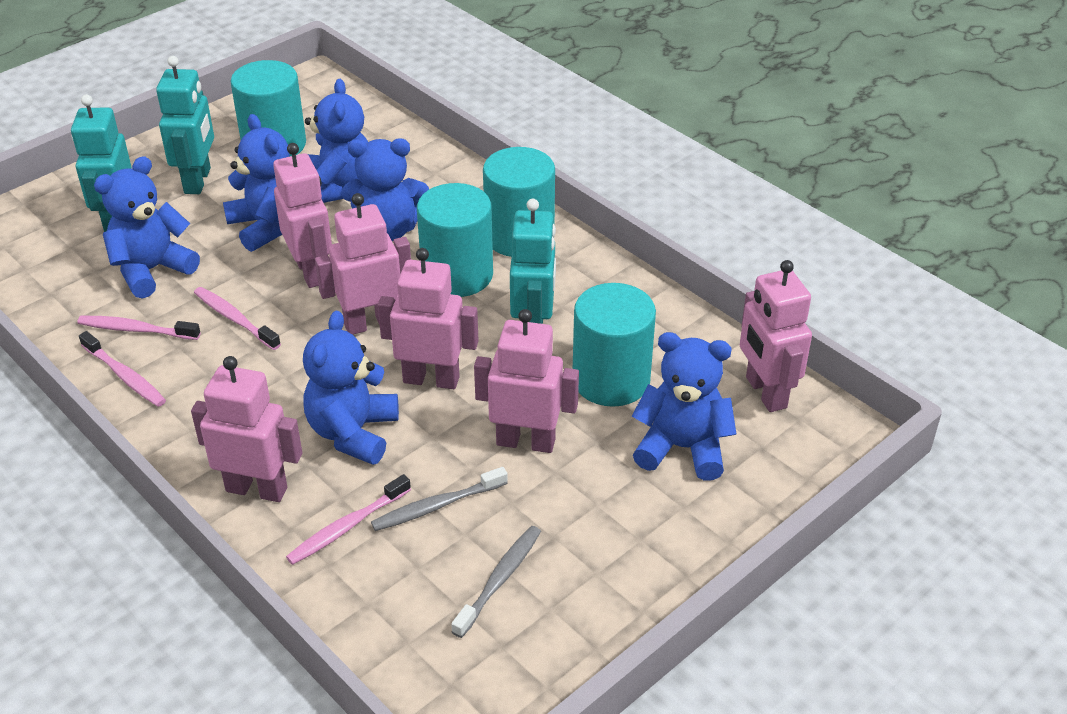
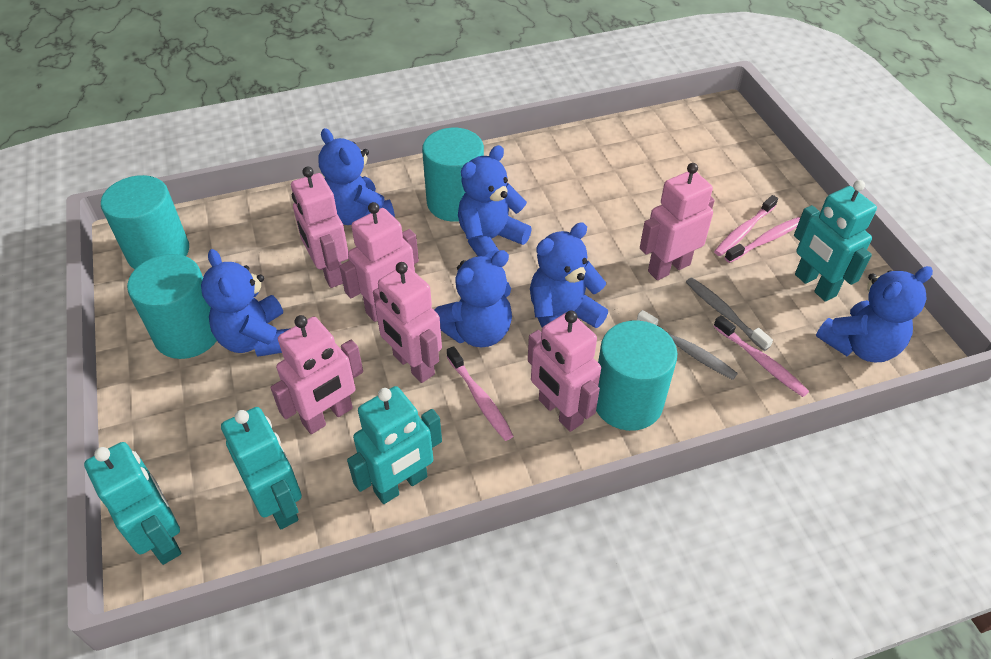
turquoise robot: 3 -> 4

